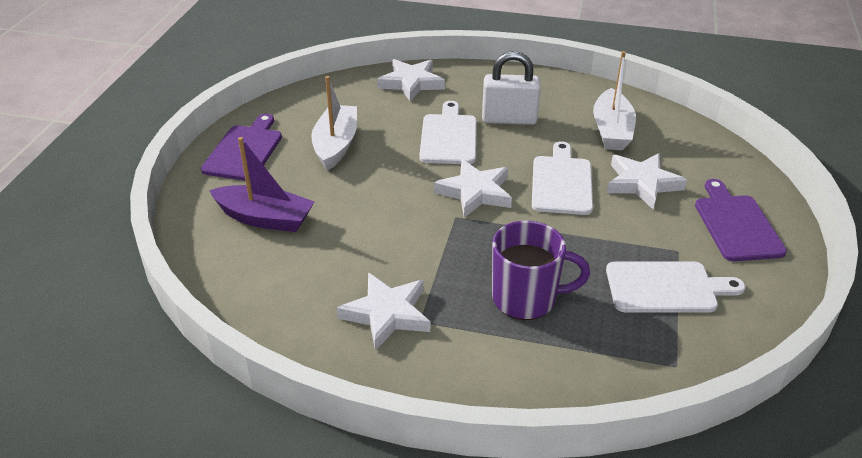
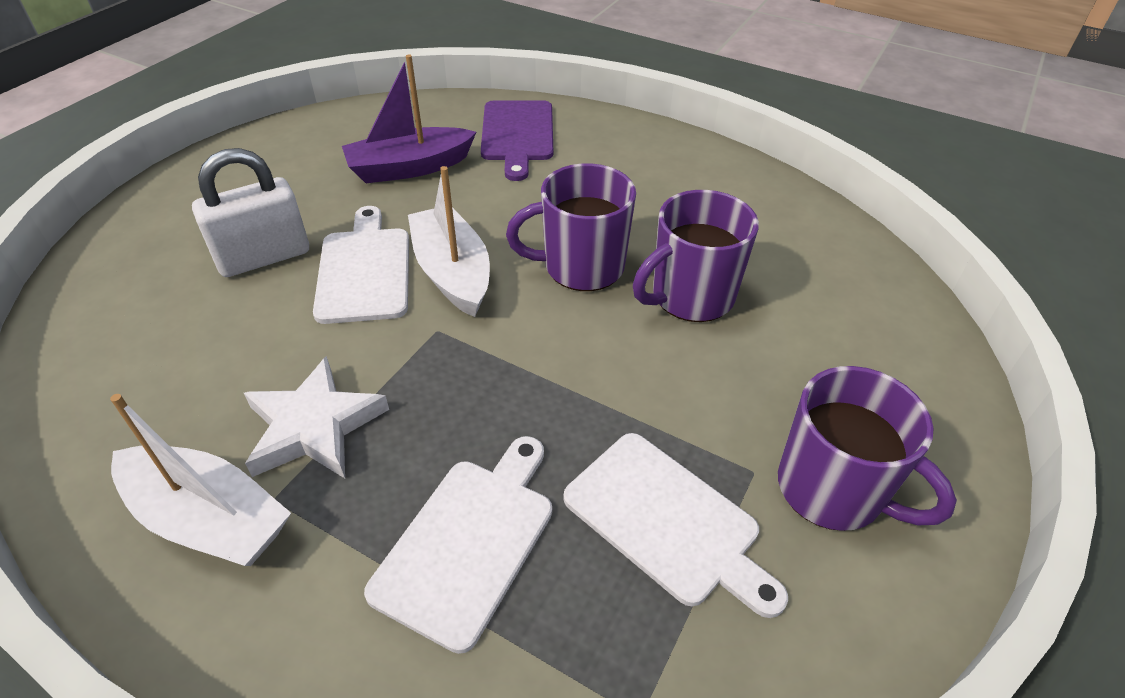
purple cutting board: 2 -> 1
purple mug: 1 -> 3
white star: 4 -> 1

